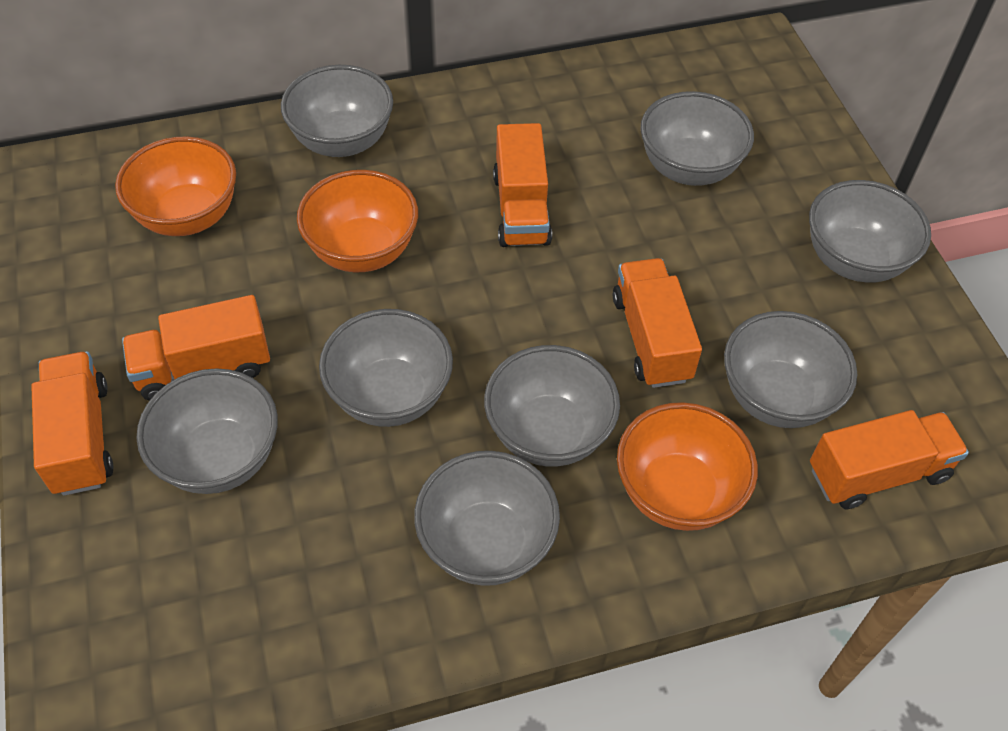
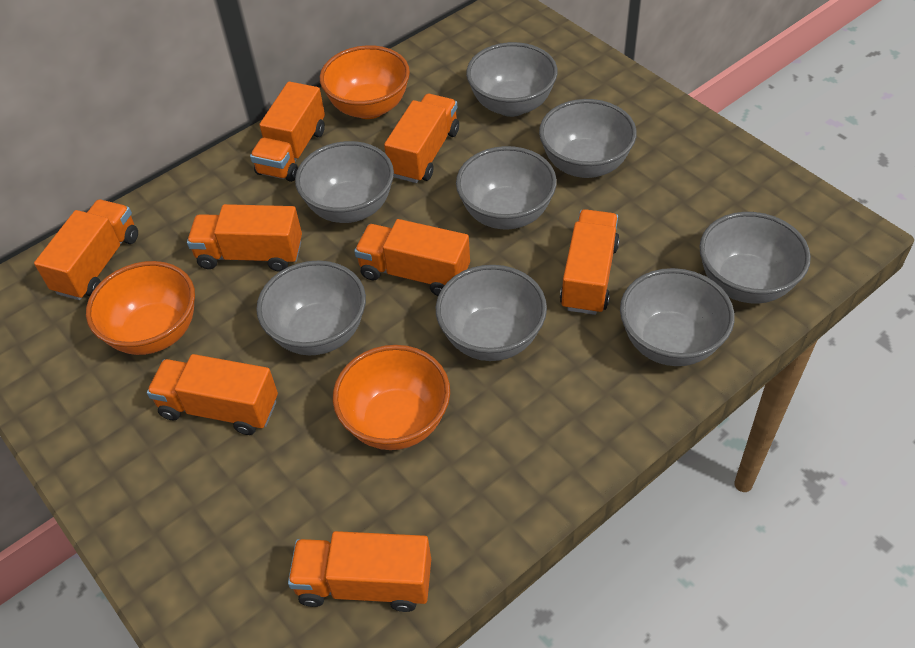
orange truck: 5 -> 8

